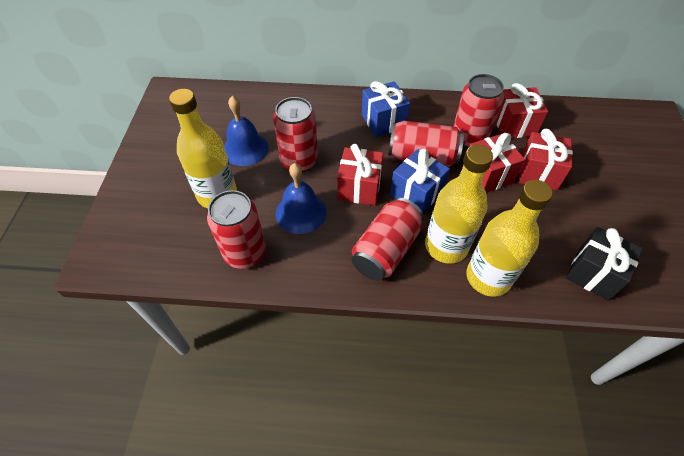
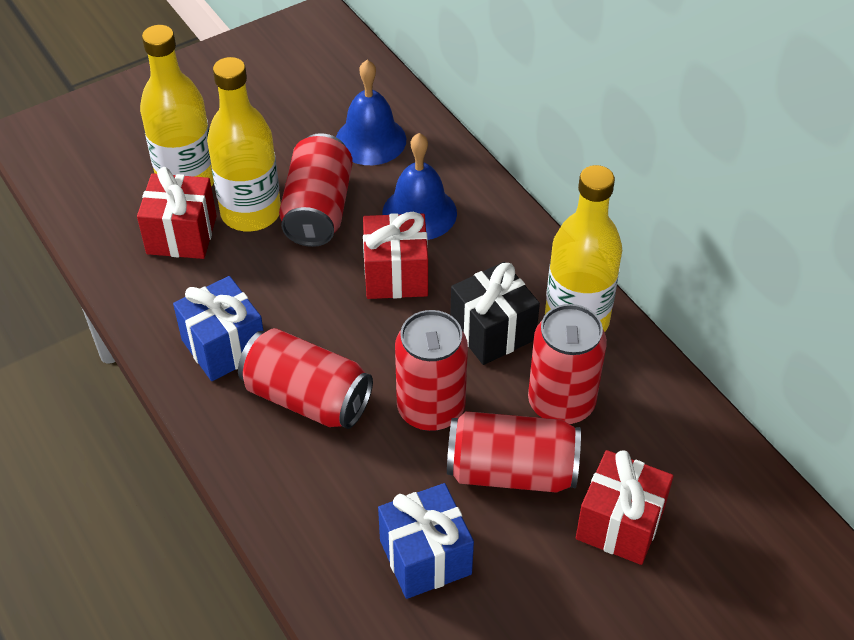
red gift: 4 -> 3

